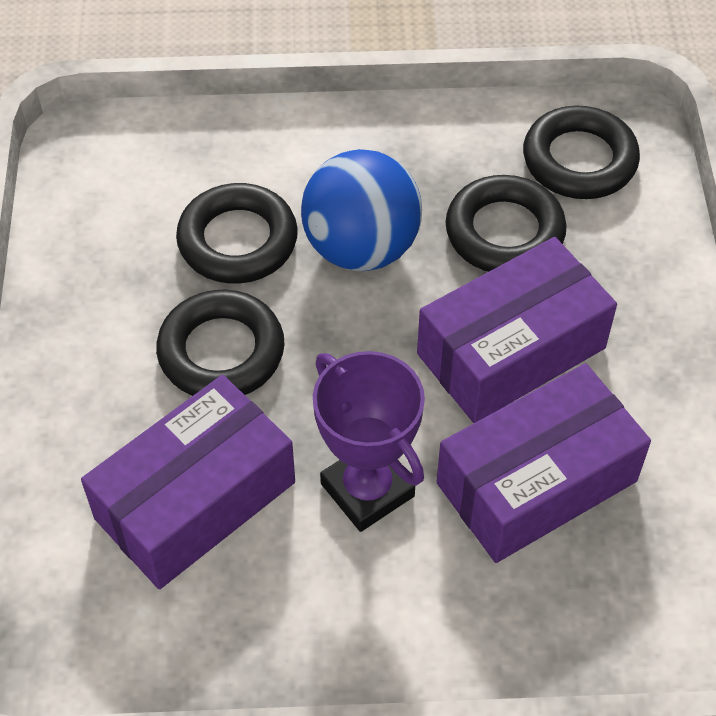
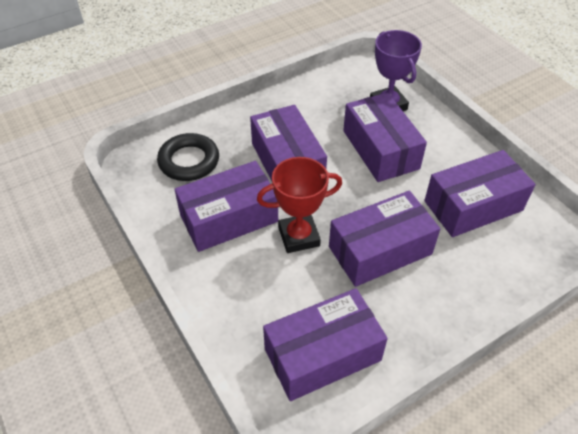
black ring: 4 -> 1
blue ball: 1 -> 0
purple box: 3 -> 6
red trophy: 0 -> 1

